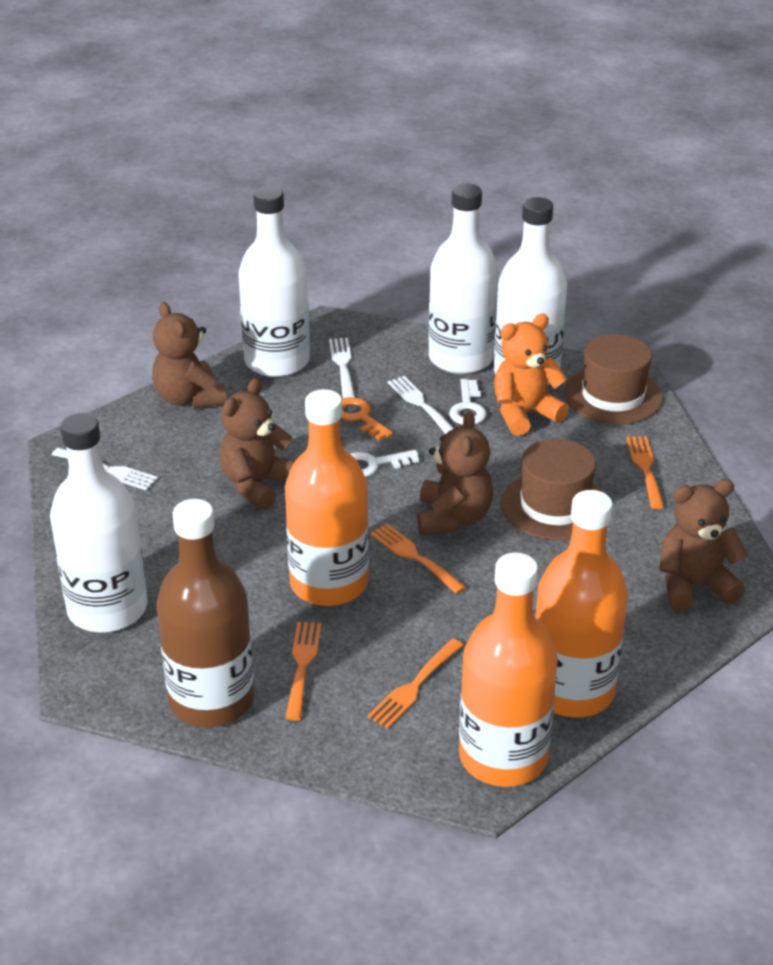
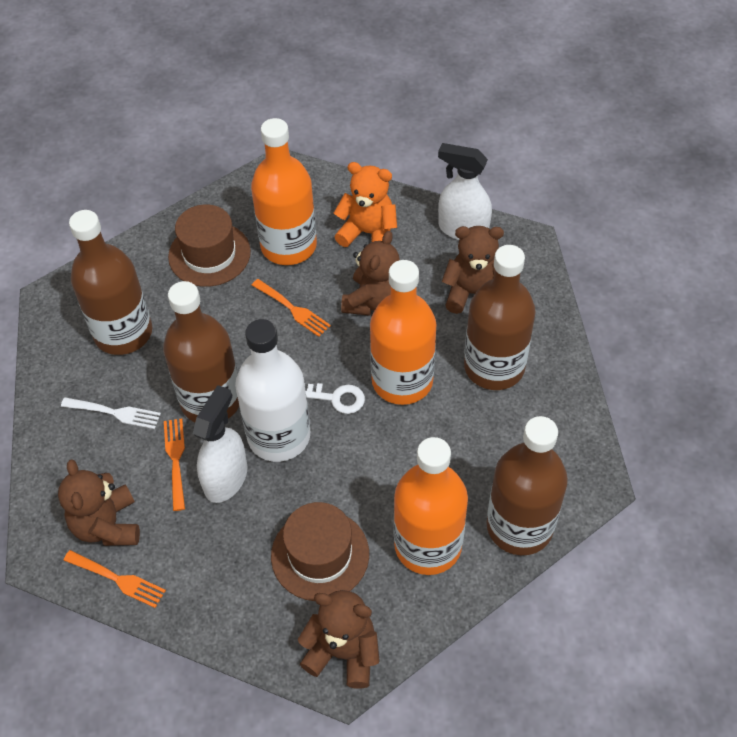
brown bottle: 1 -> 4
orange fork: 4 -> 3
orange key: 1 -> 0
white bottle: 4 -> 1
white fork: 3 -> 1
white key: 2 -> 1
white spray bottle: 0 -> 2

